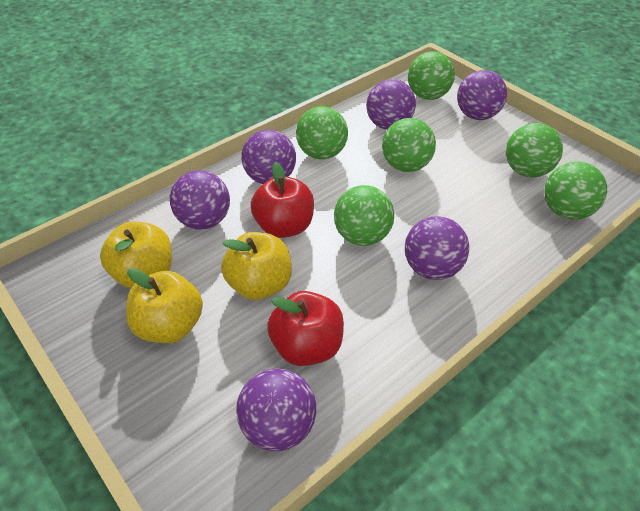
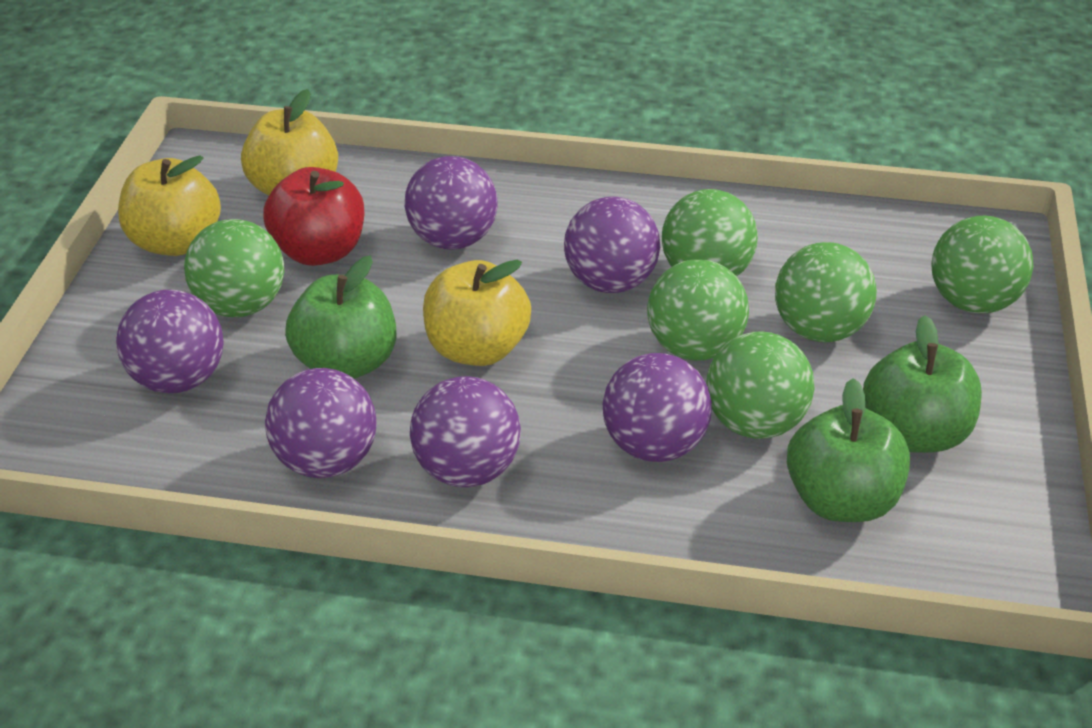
green apple: 0 -> 3
red apple: 2 -> 1

